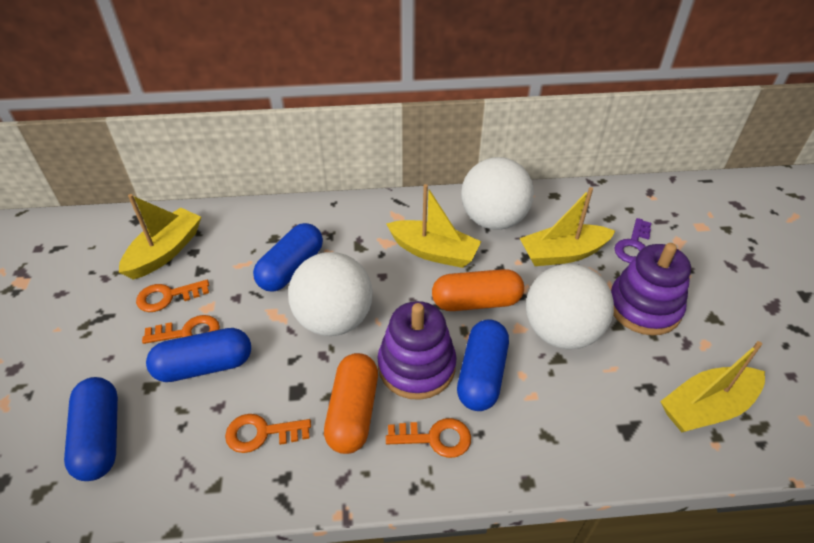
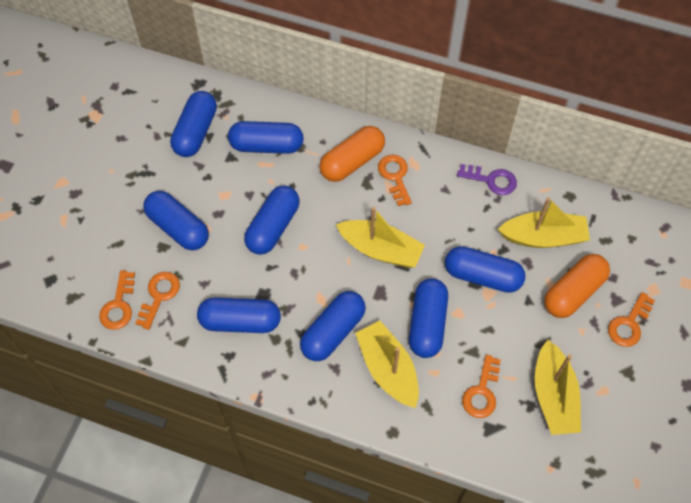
blue capsule: 4 -> 8
orange key: 4 -> 5
purple stacking toy: 2 -> 0
white ball: 3 -> 0

